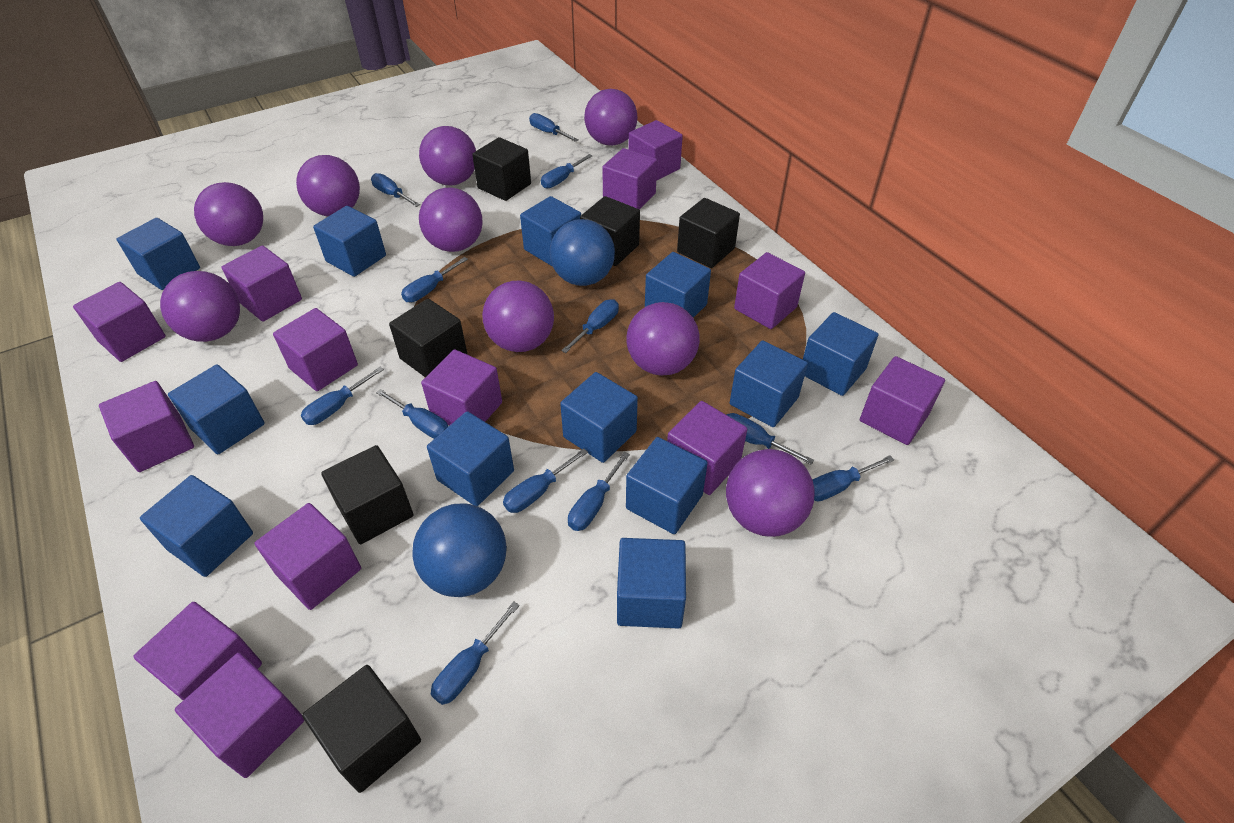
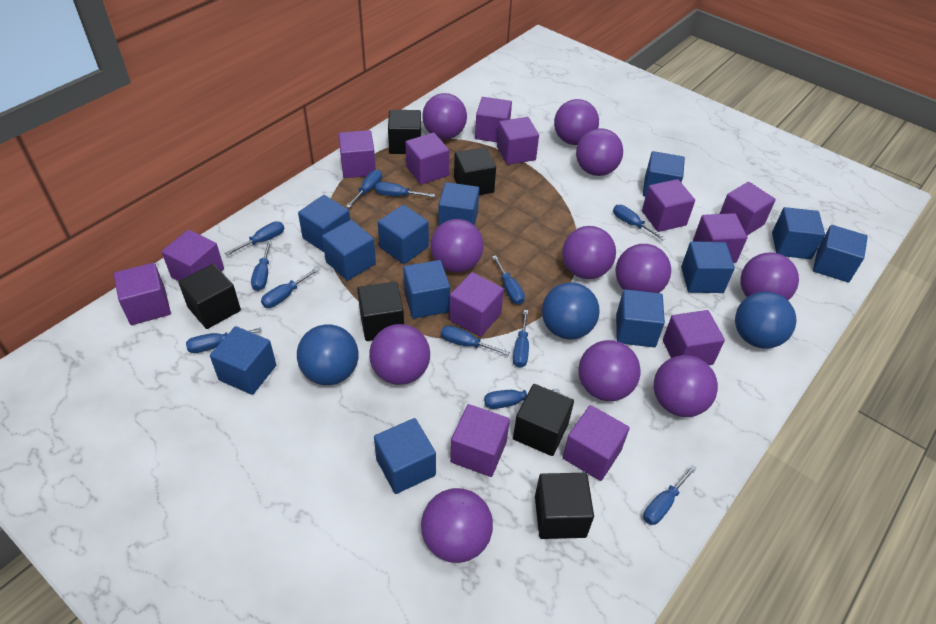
blue ball: 2 -> 3
purple ball: 9 -> 11

